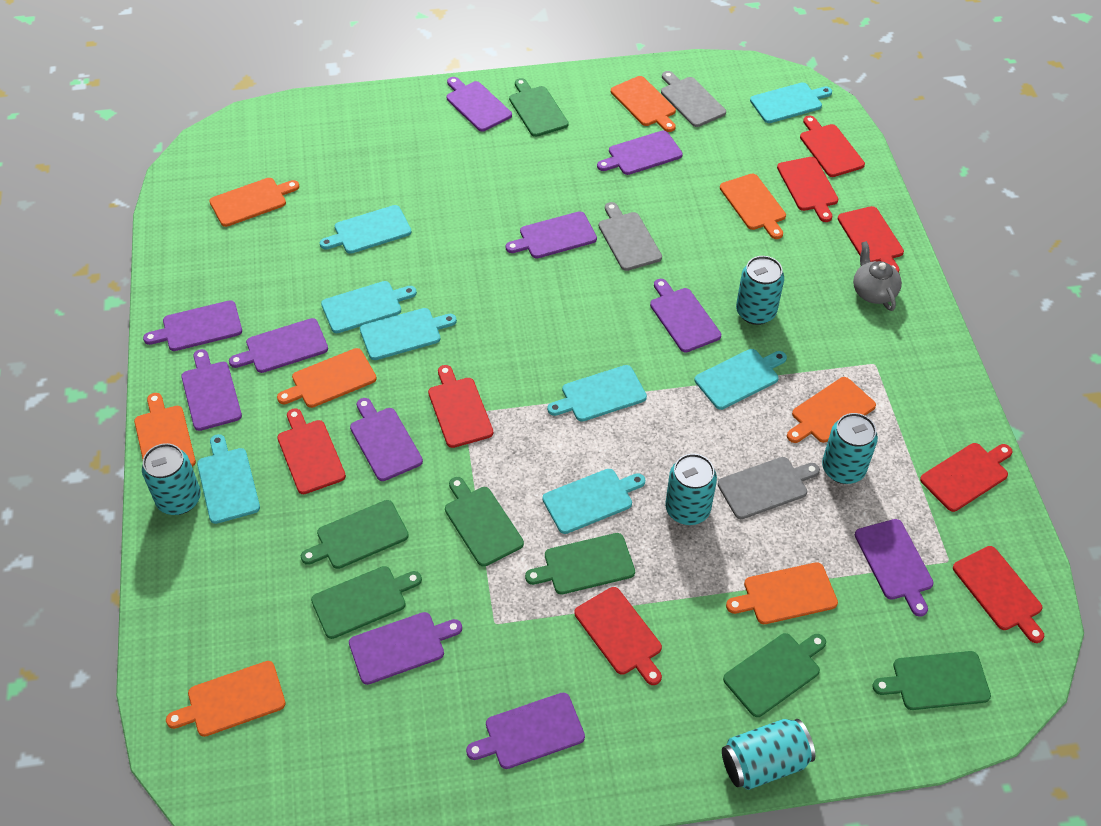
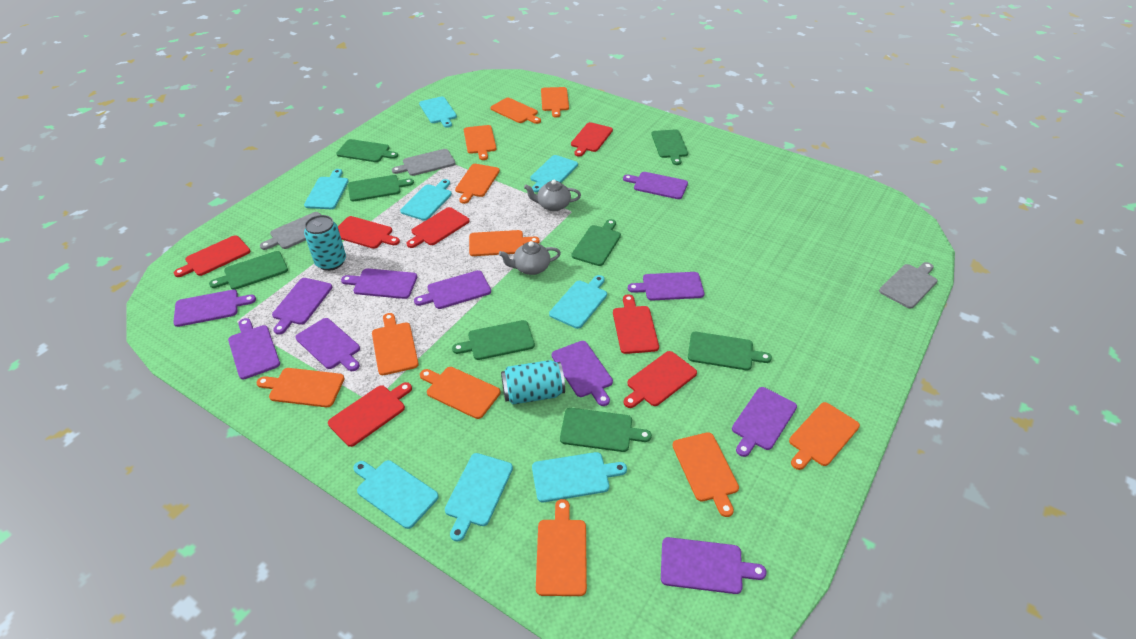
green cutting board: 7 -> 8
grey teapot: 1 -> 2
orange cutting board: 8 -> 11
red cutting board: 8 -> 7
turquoise can: 5 -> 2

